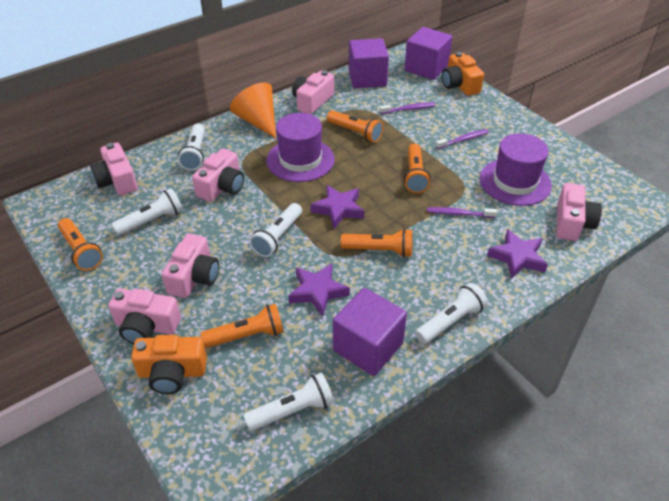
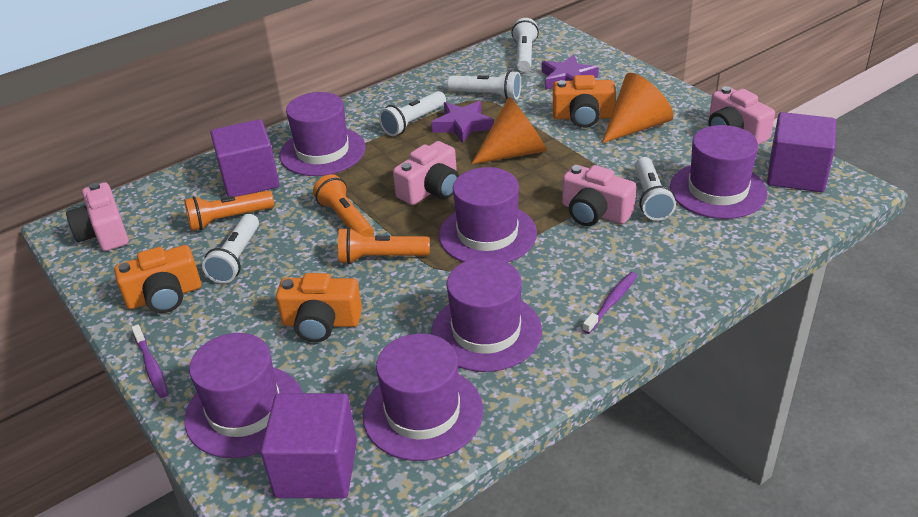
orange camera: 2 -> 3
orange cone: 1 -> 2
orange flashlight: 5 -> 3
pink camera: 6 -> 4
purple hat: 2 -> 6
purple star: 3 -> 2
purple toothbrush: 3 -> 2

